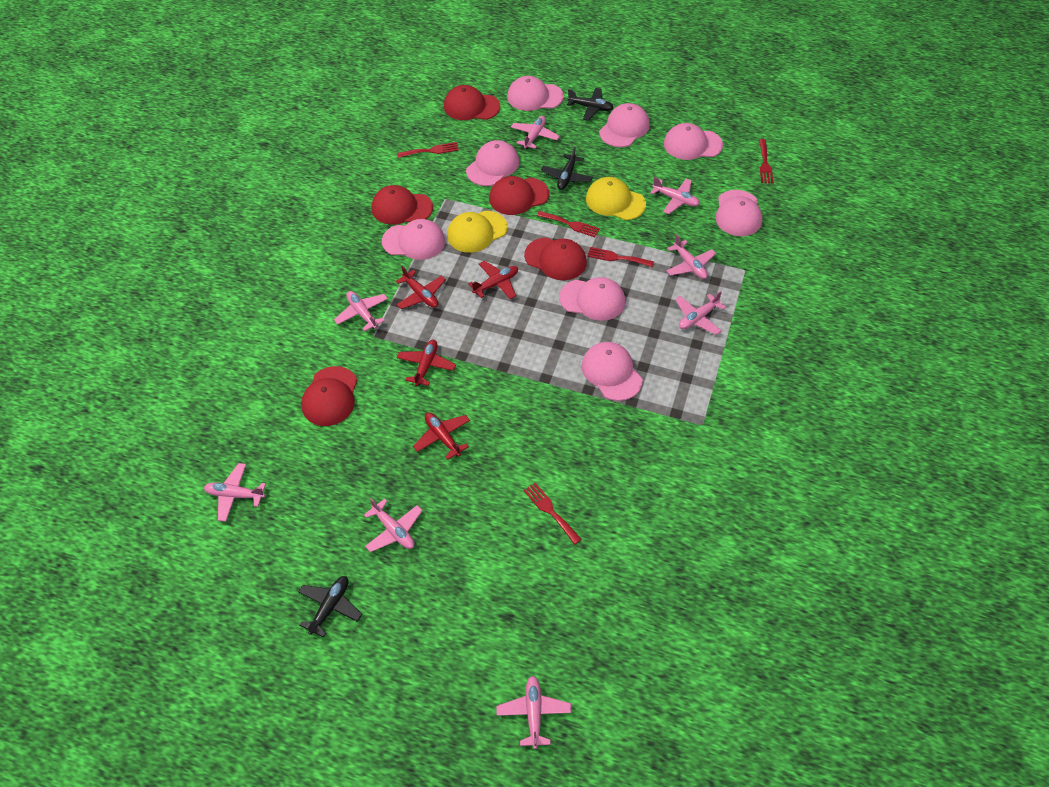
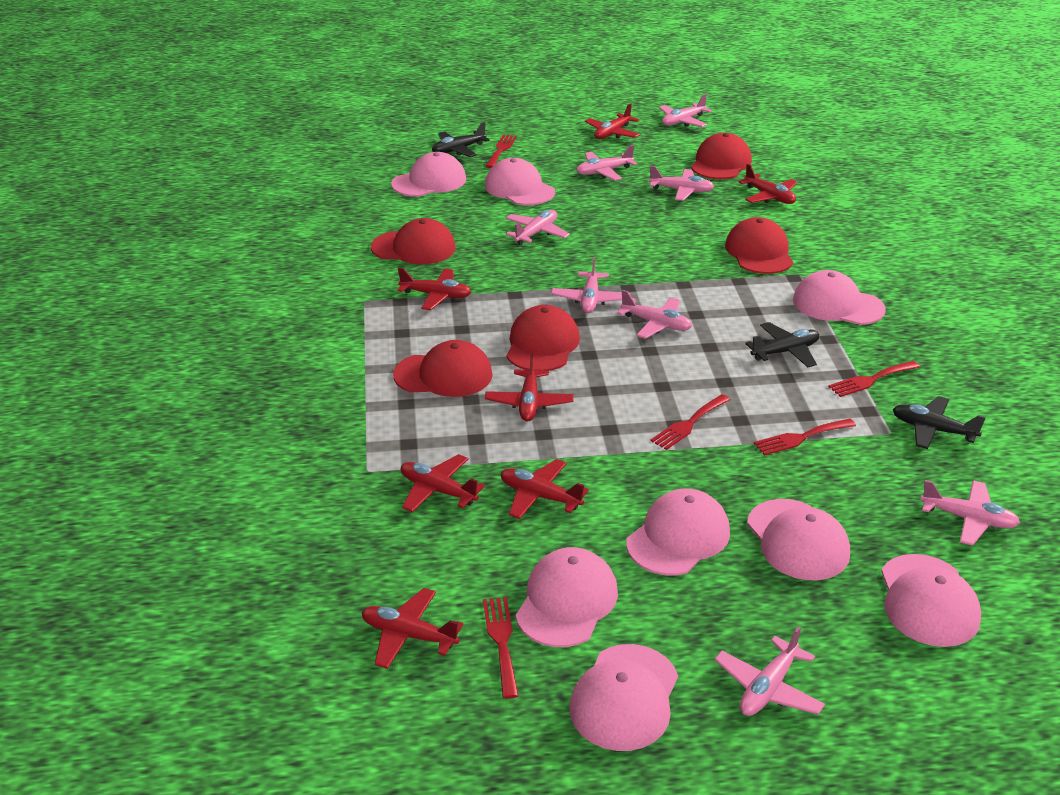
red plane: 4 -> 7
yellow cap: 2 -> 0

